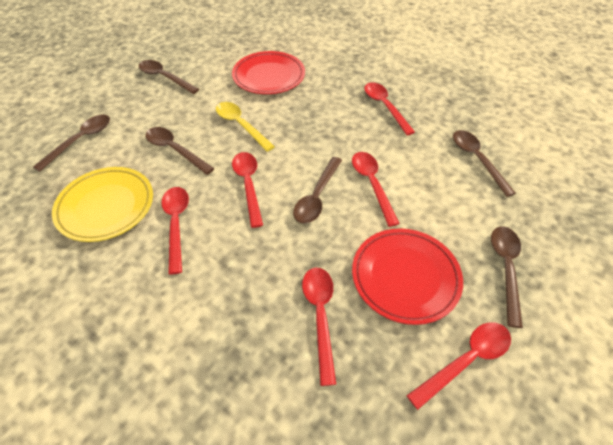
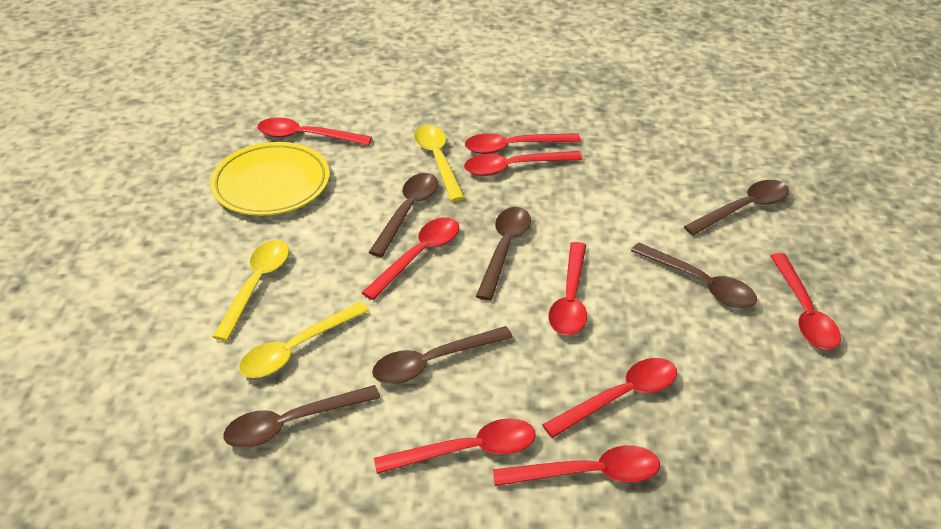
red plate: 2 -> 0
red spoon: 6 -> 9
yellow spoon: 1 -> 3

